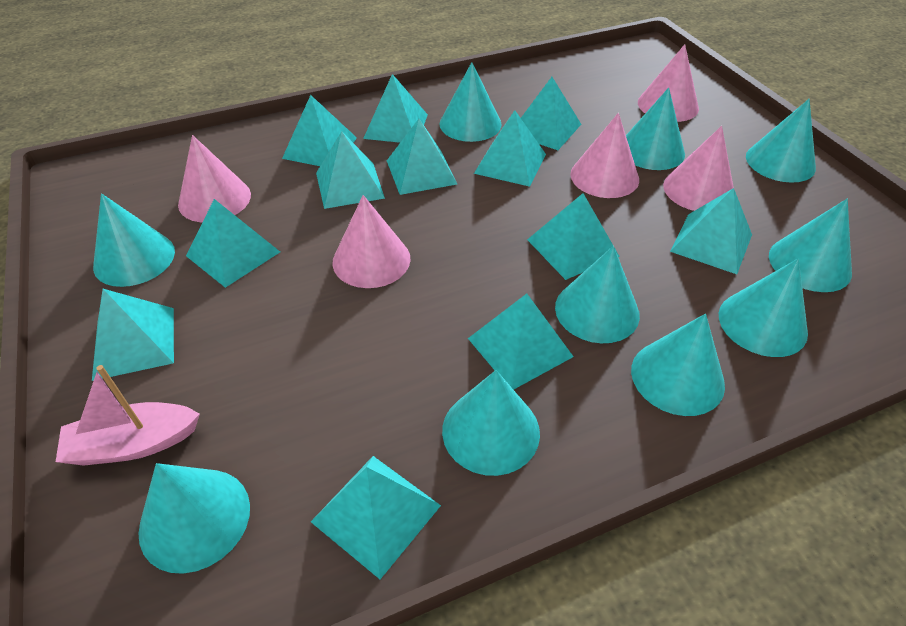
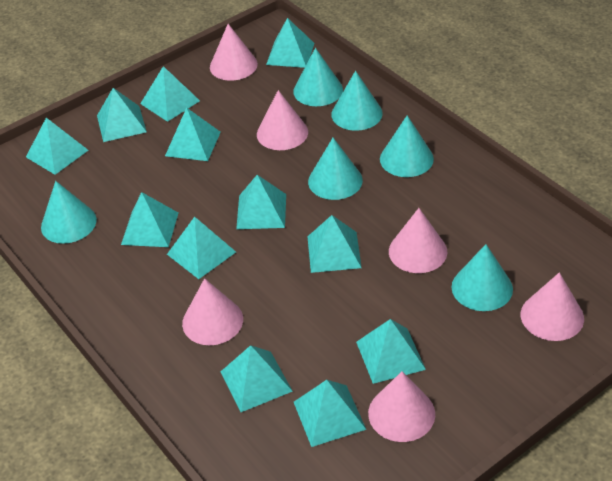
pink boat: 1 -> 0
pink cone: 5 -> 6
turquoise cone: 10 -> 6

